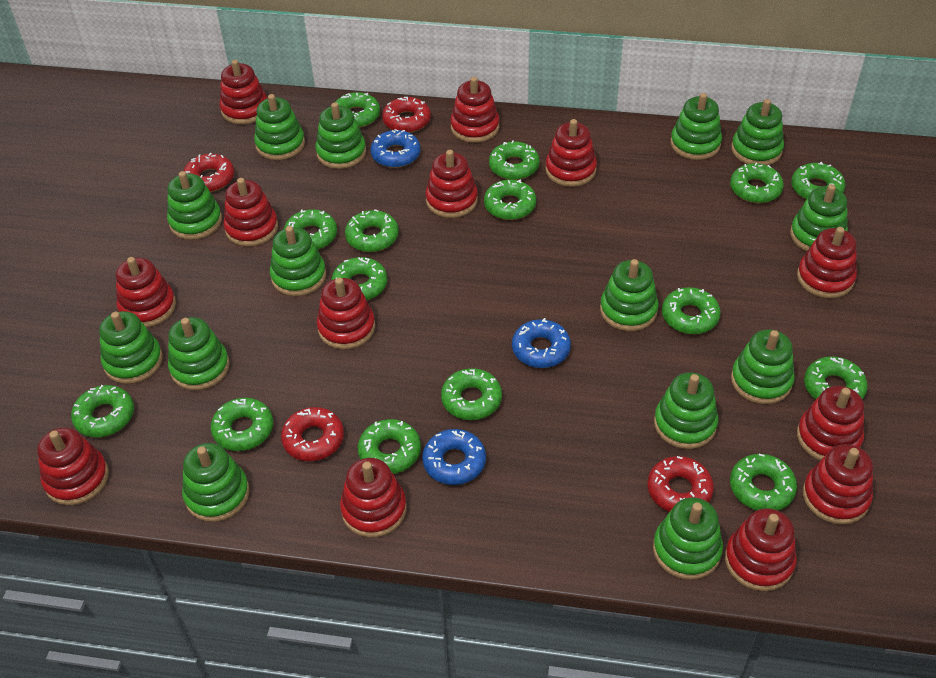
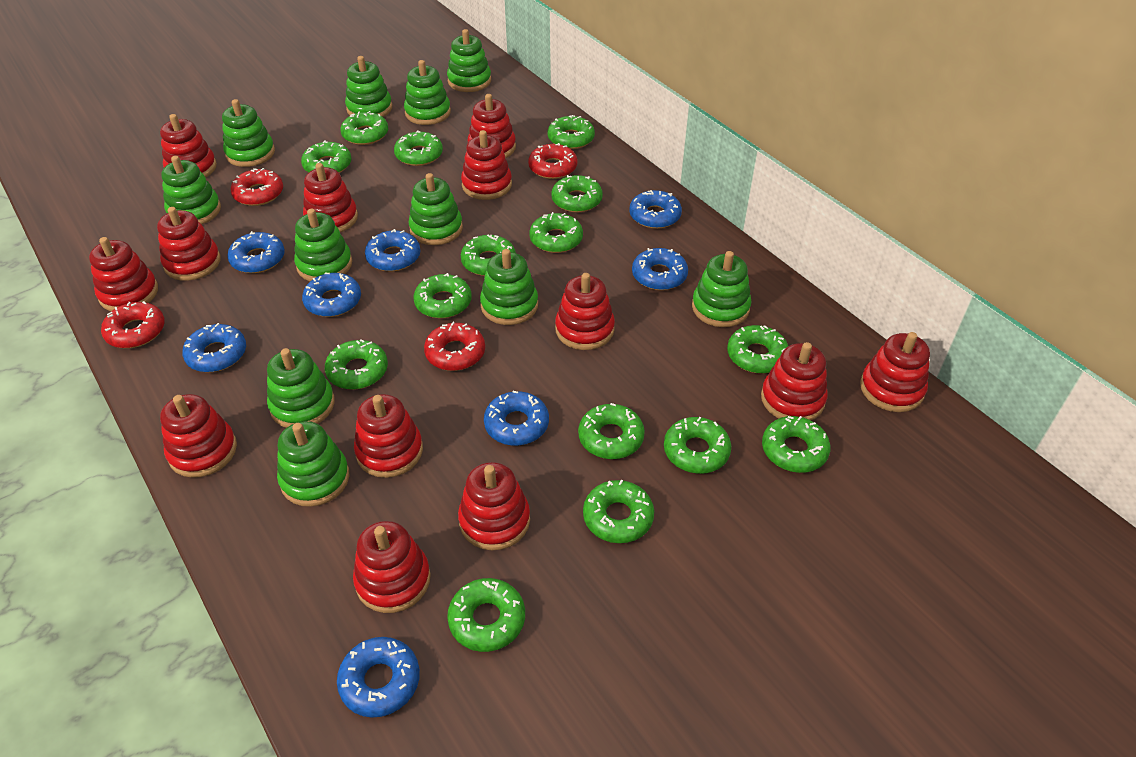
blue donut: 3 -> 8
green stacking toy: 14 -> 11

